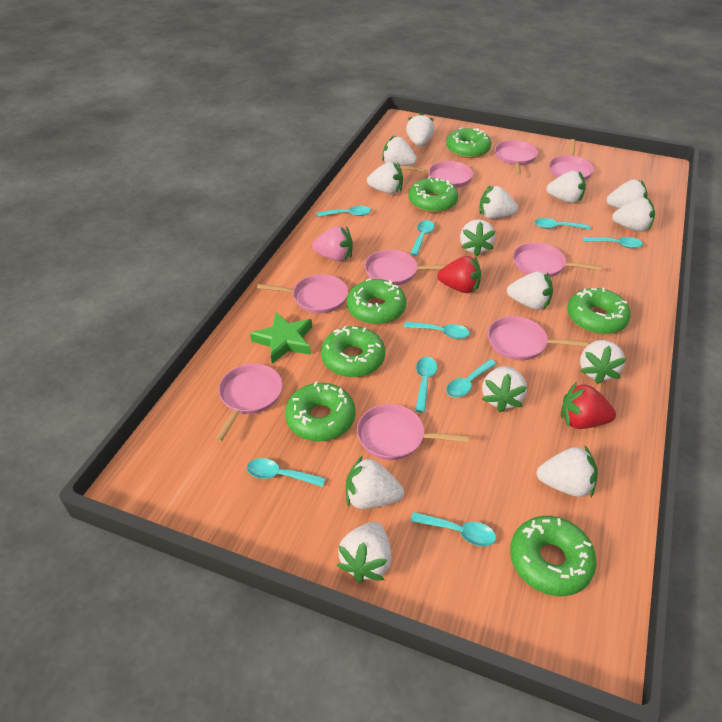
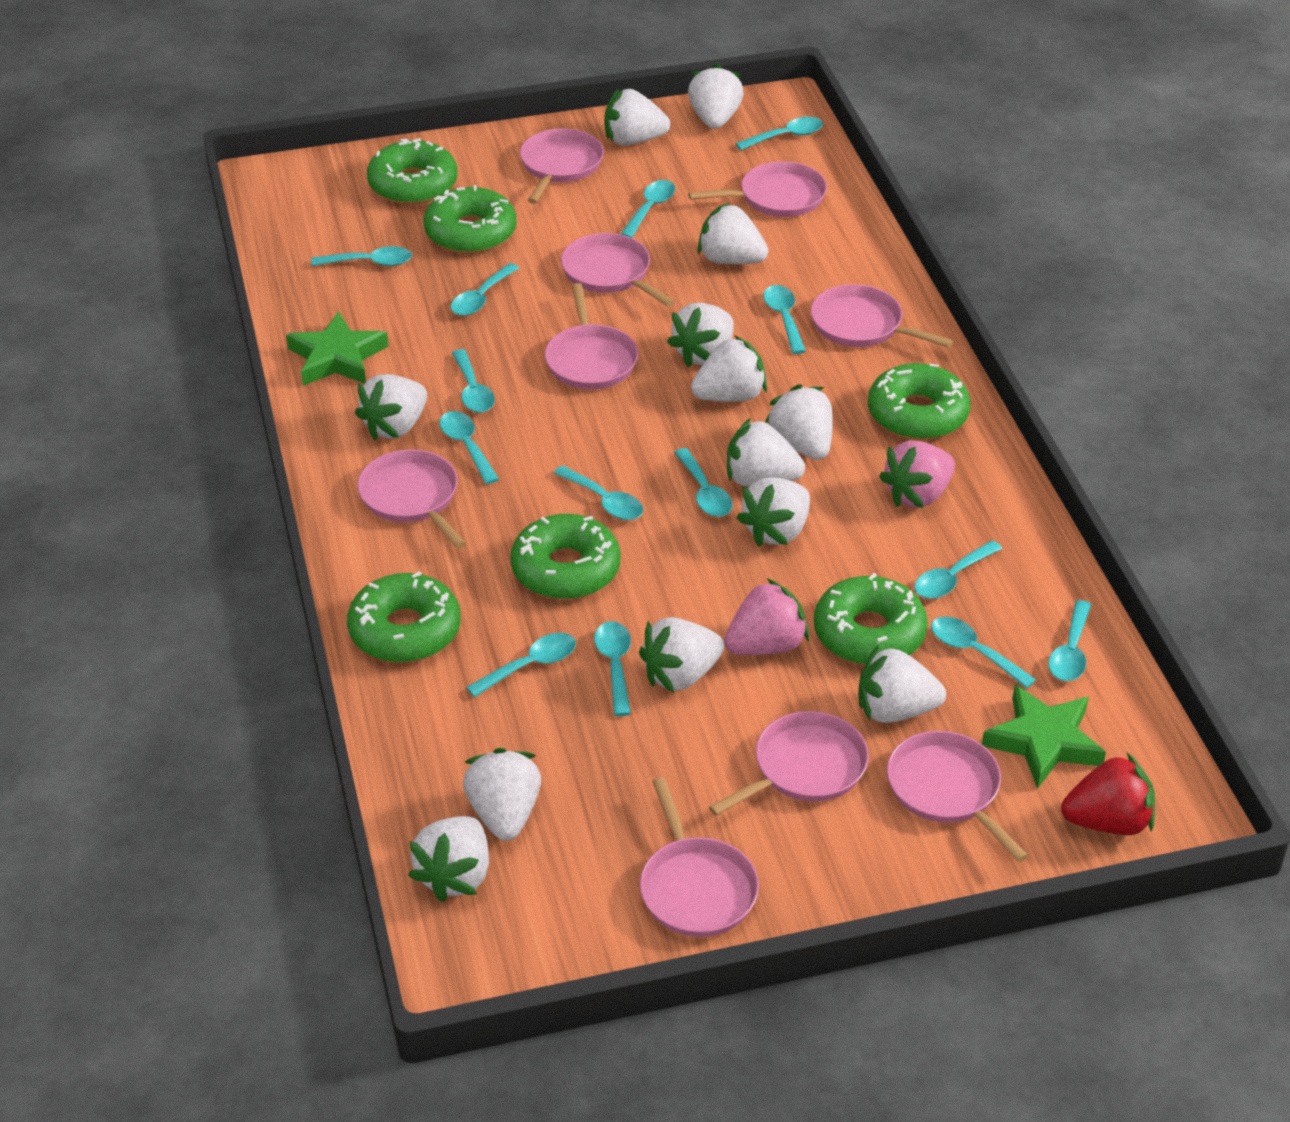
green donut: 7 -> 6
green star: 1 -> 2
pink strawberry: 1 -> 2
red strawberry: 2 -> 1
turquoise spoon: 9 -> 14
white strawberry: 14 -> 13

